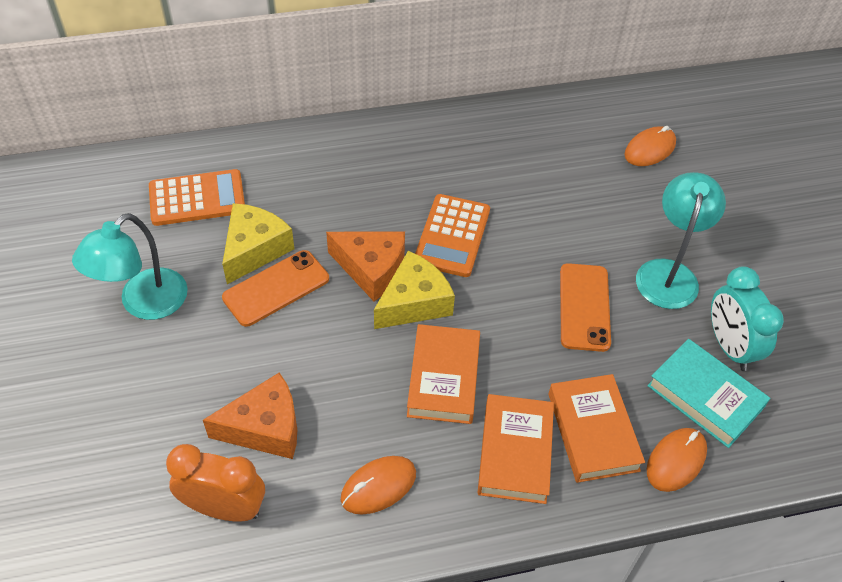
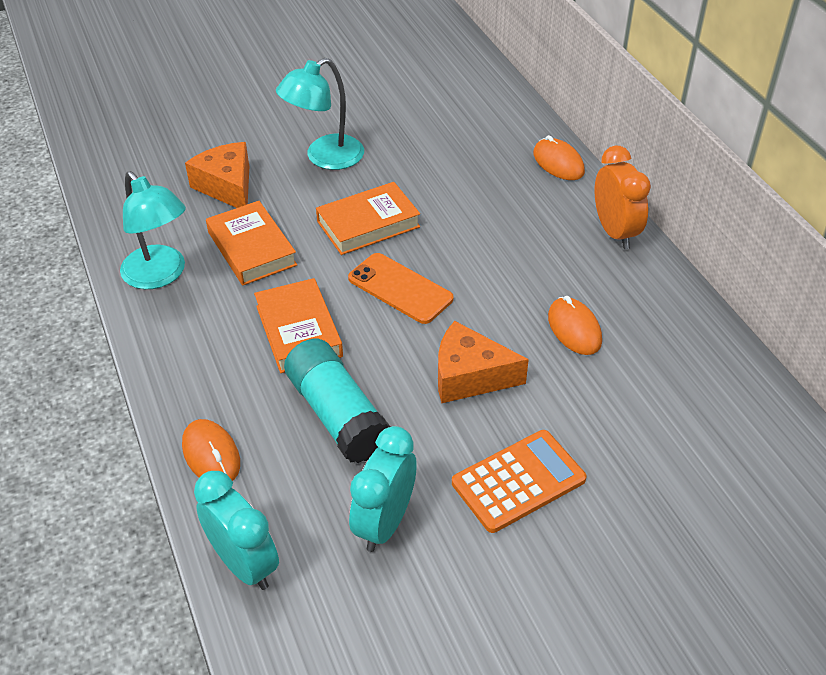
orange calculator: 2 -> 1
orange phone: 2 -> 1
turquoise book: 1 -> 0
turquoise clock: 1 -> 2
turquoise glue stick: 0 -> 1
yellow cheese: 2 -> 0

